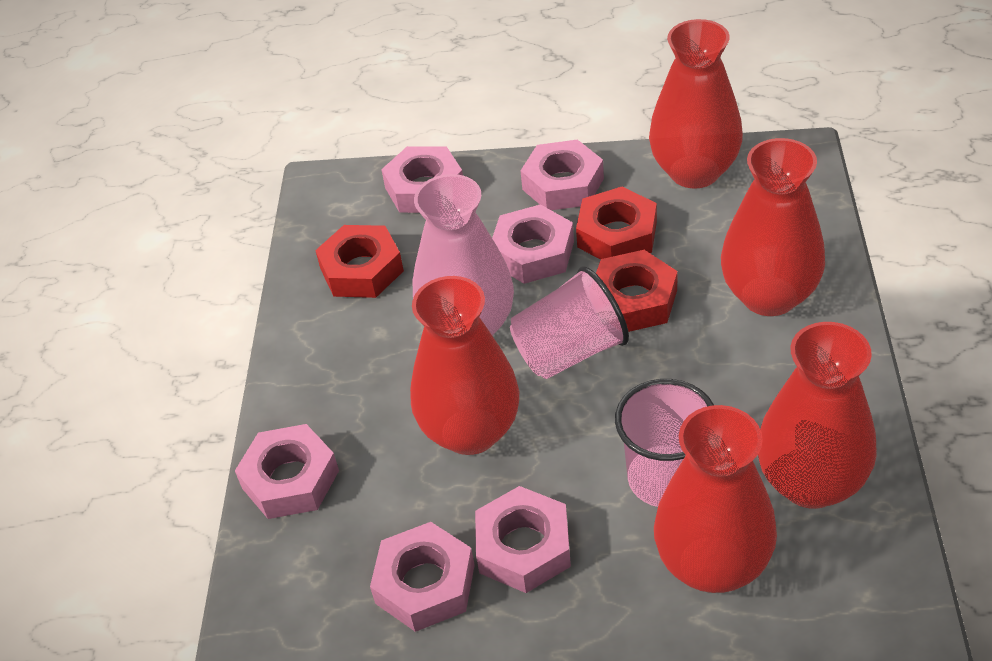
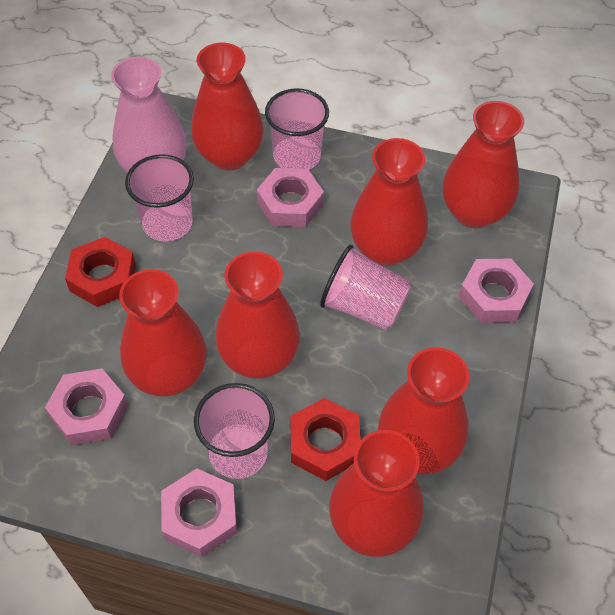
pink cup: 2 -> 4
pink nut: 6 -> 4
red nut: 3 -> 2
red vase: 5 -> 7

